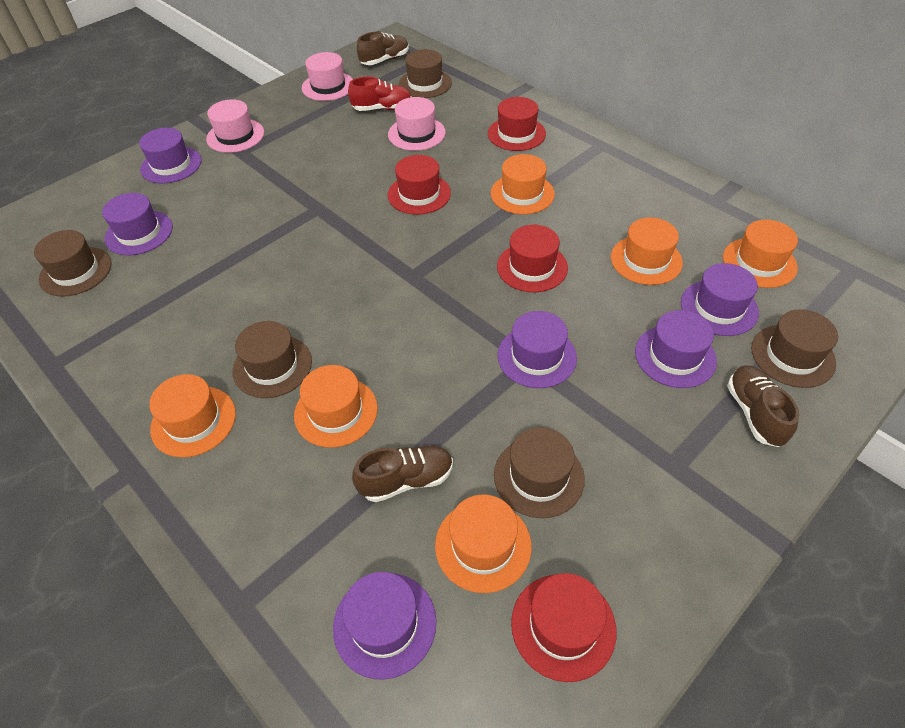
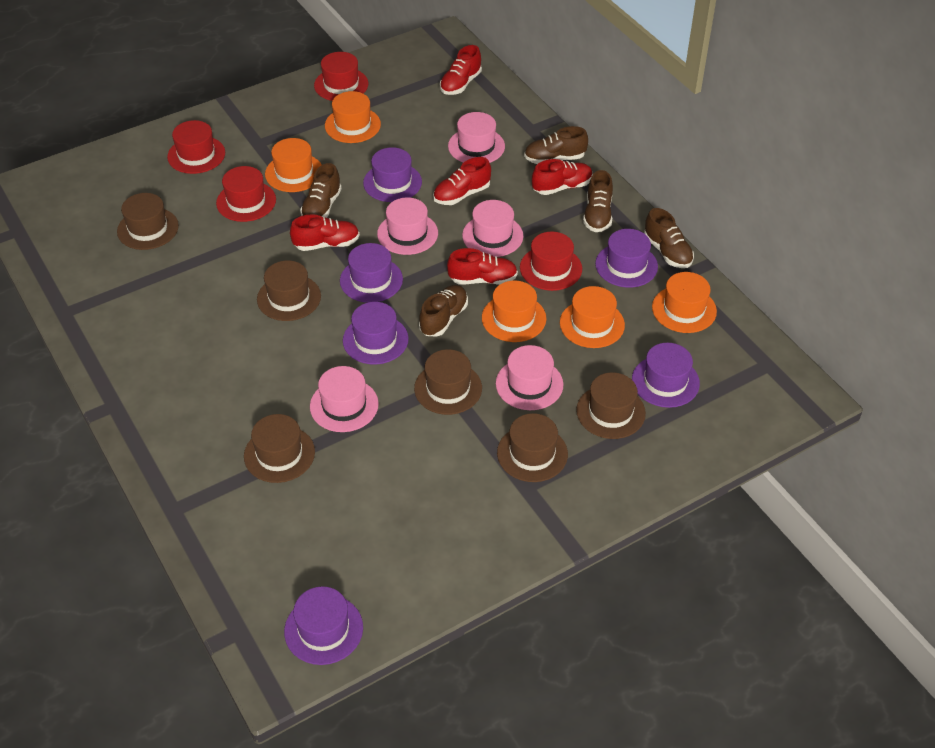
brown hat: 5 -> 6
brown shoe: 3 -> 5
orange hat: 6 -> 5
pink hat: 3 -> 5
red shoe: 1 -> 5

